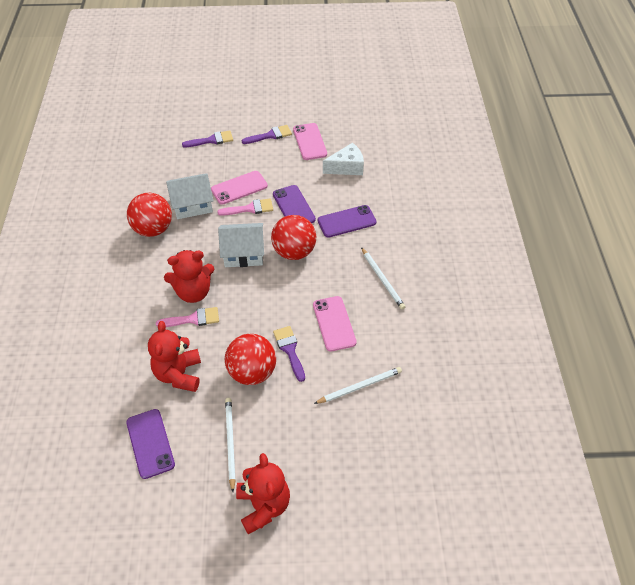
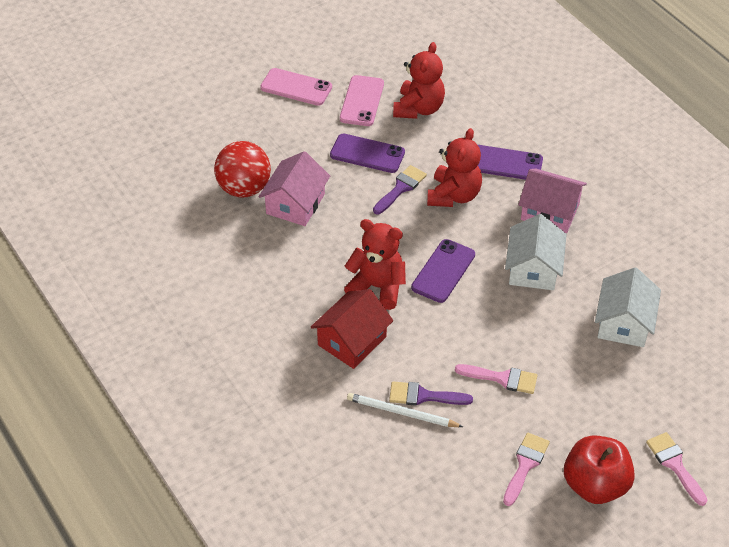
pink brush: 2 -> 3
pink house: 0 -> 2
pink phone: 3 -> 2
purple brush: 3 -> 2
red apple: 0 -> 1
red ball: 3 -> 1
red house: 0 -> 1
white cheese: 1 -> 0
white pencil: 3 -> 1

